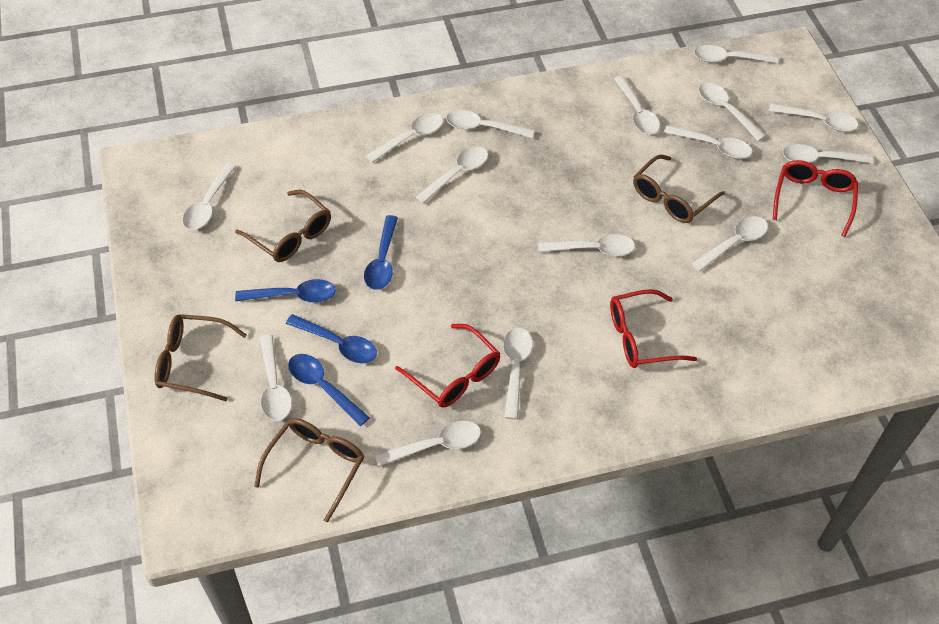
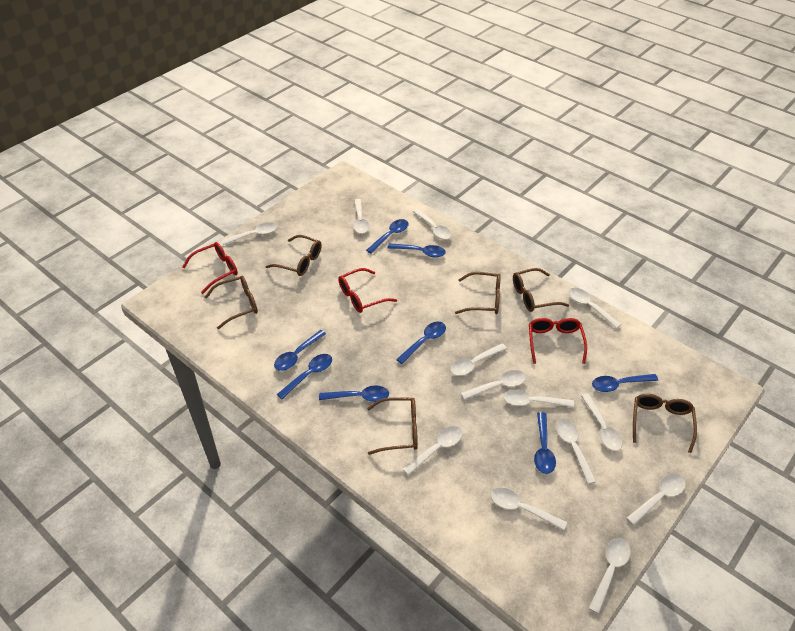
blue spoon: 4 -> 8
brown glasses: 4 -> 6
white spoon: 15 -> 13

